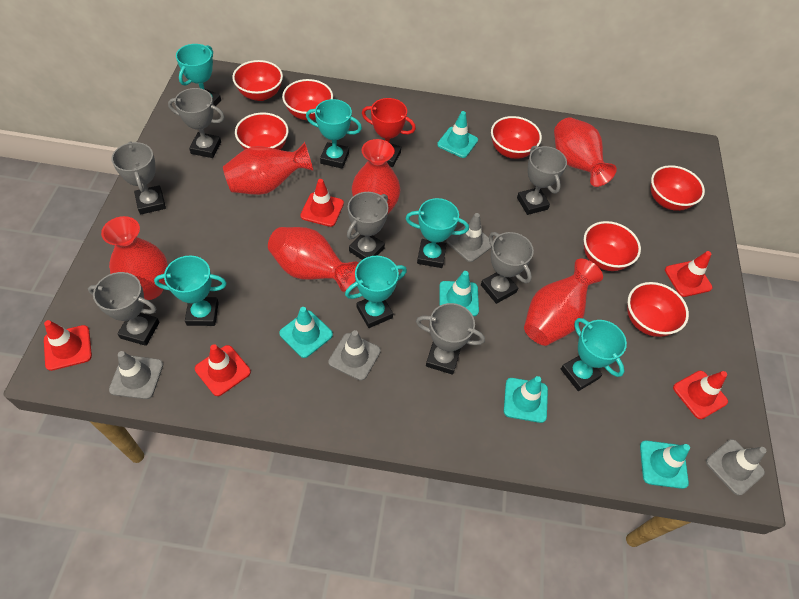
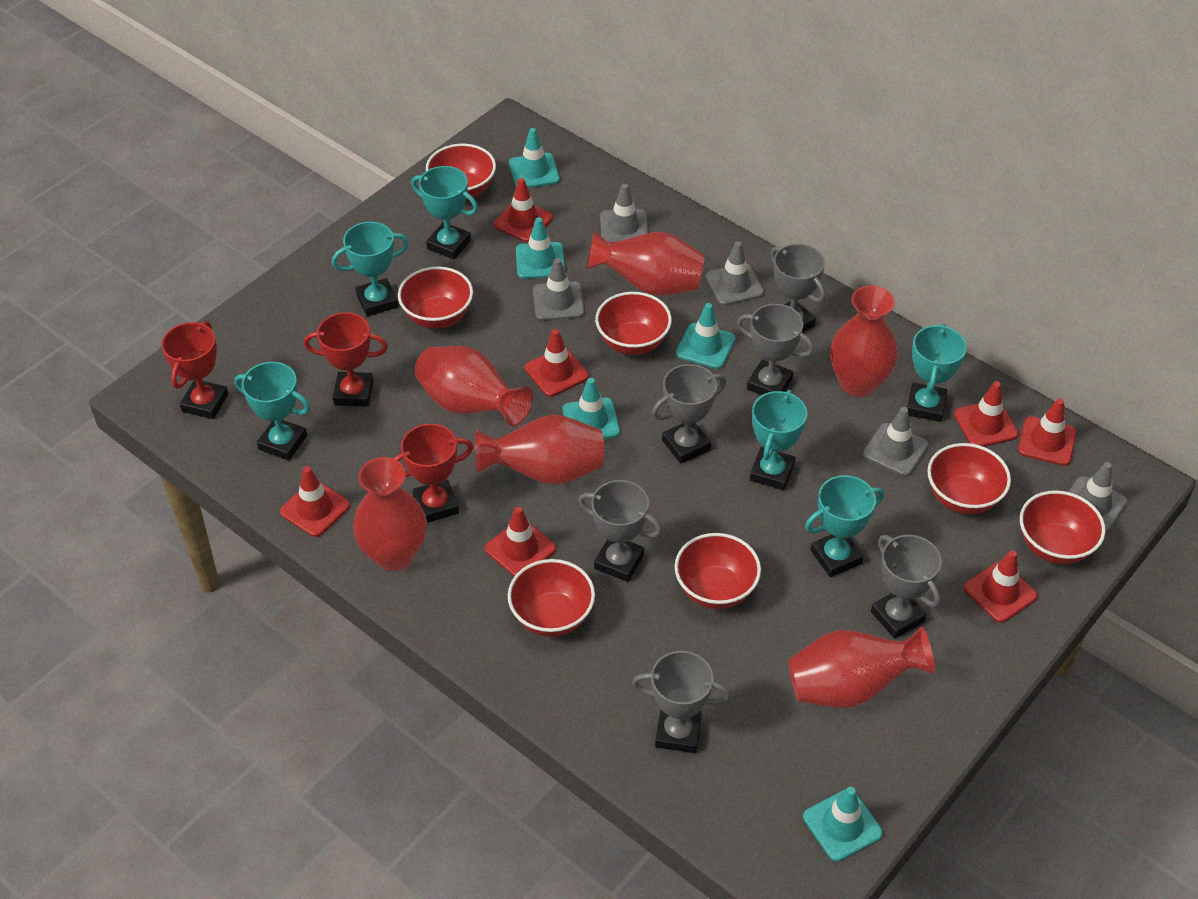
grey traffic cone: 4 -> 5
grey trophy: 7 -> 6
red traffic cone: 5 -> 7
red trophy: 1 -> 3

